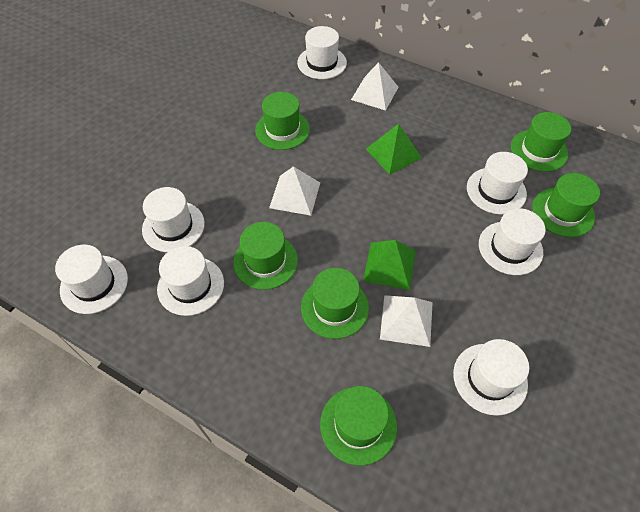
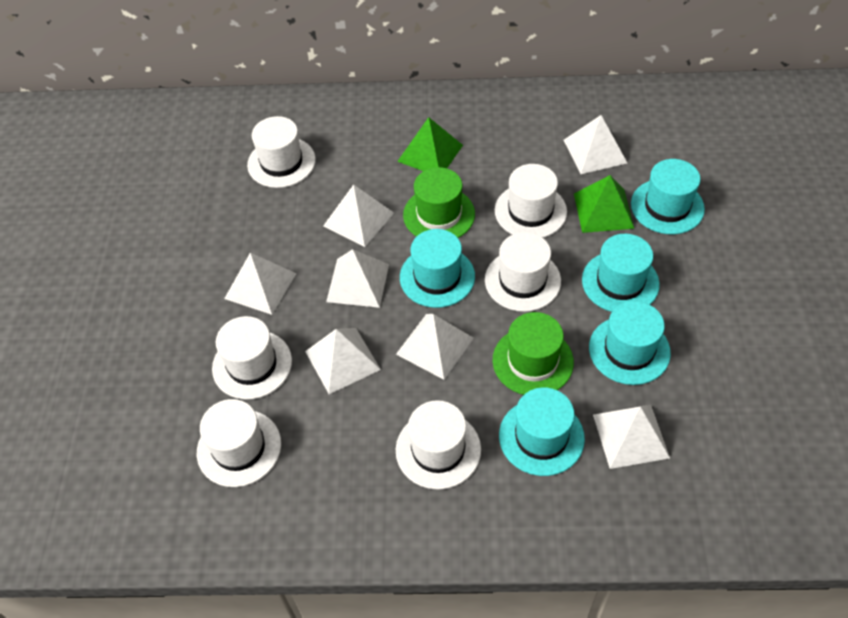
green hat: 6 -> 2
turquoise hat: 0 -> 5
white hat: 7 -> 6
white pyramid: 3 -> 7

